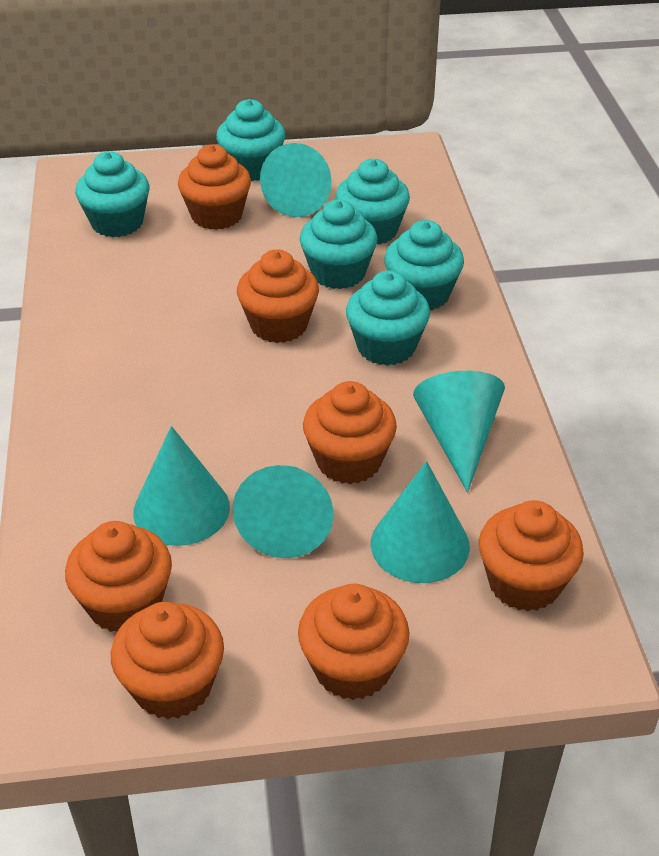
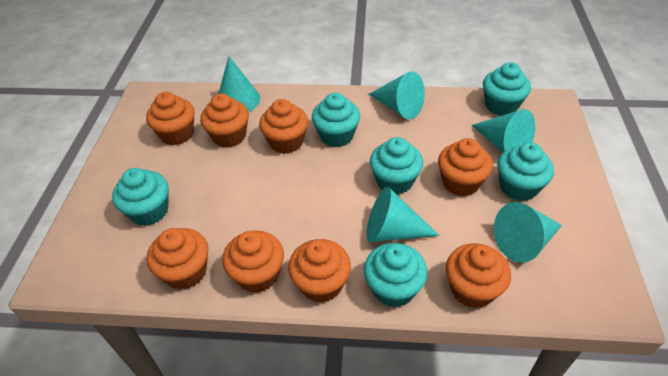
orange cupcake: 7 -> 8

